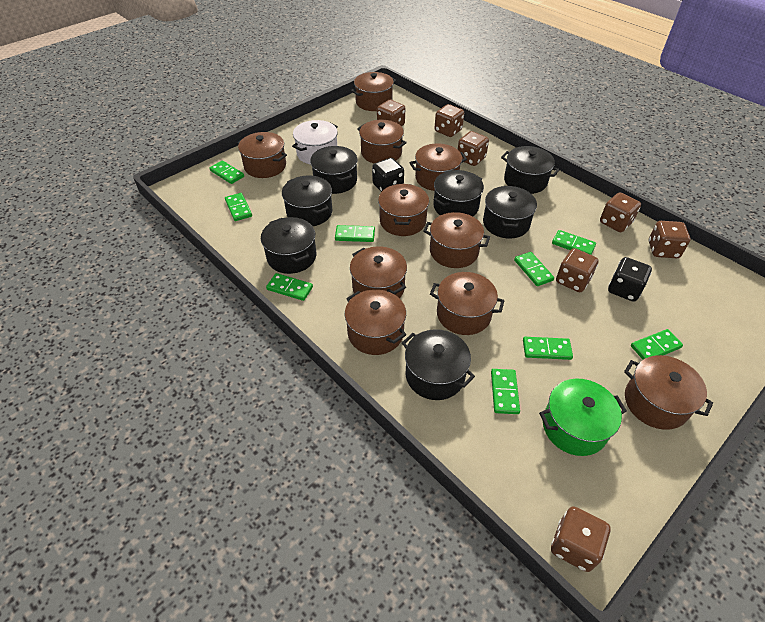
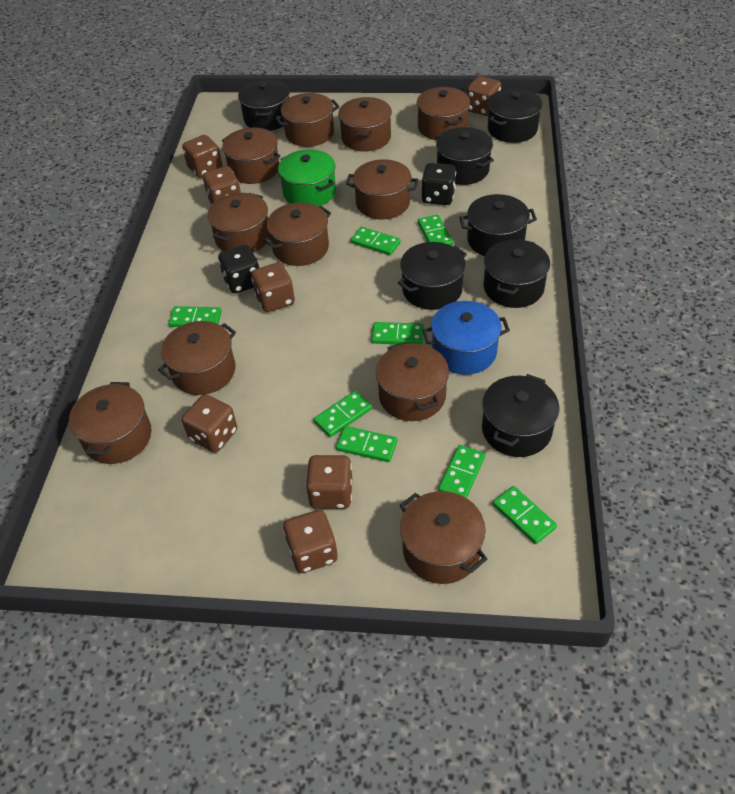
blue pot: 0 -> 1
brown pot: 10 -> 11
green domino: 9 -> 8
white pot: 1 -> 0

